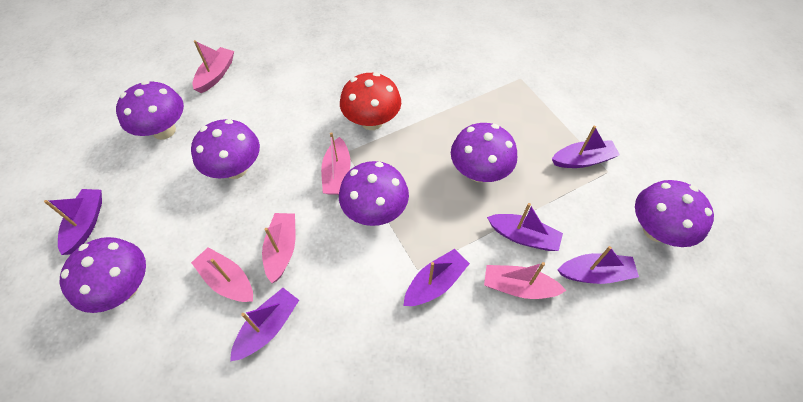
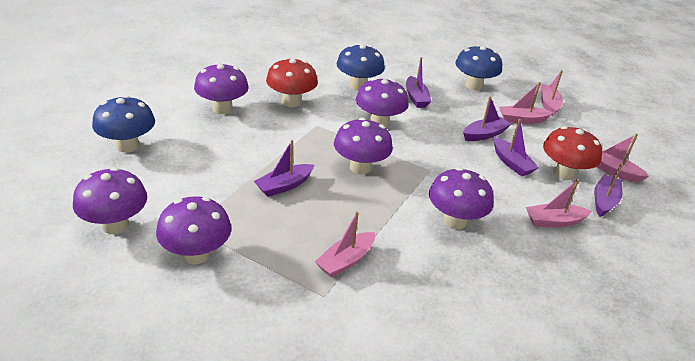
blue mushroom: 0 -> 3
purple boat: 6 -> 5
red mushroom: 1 -> 2

